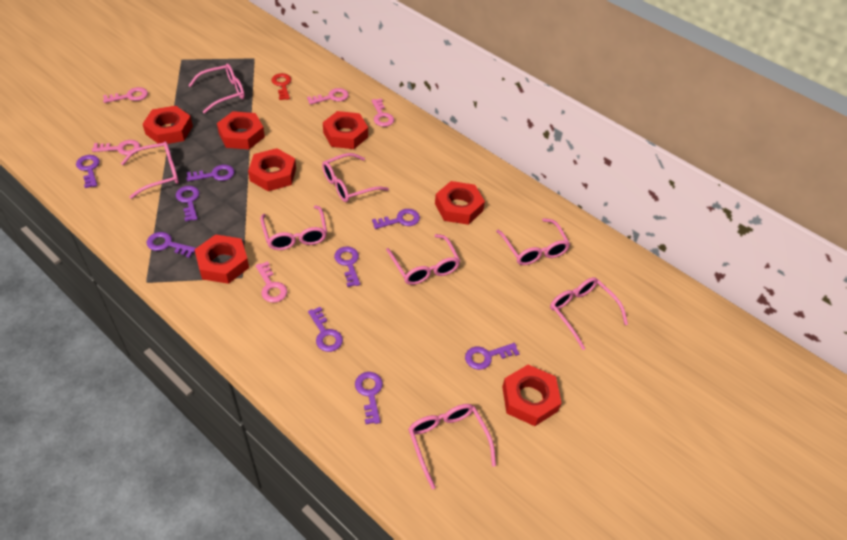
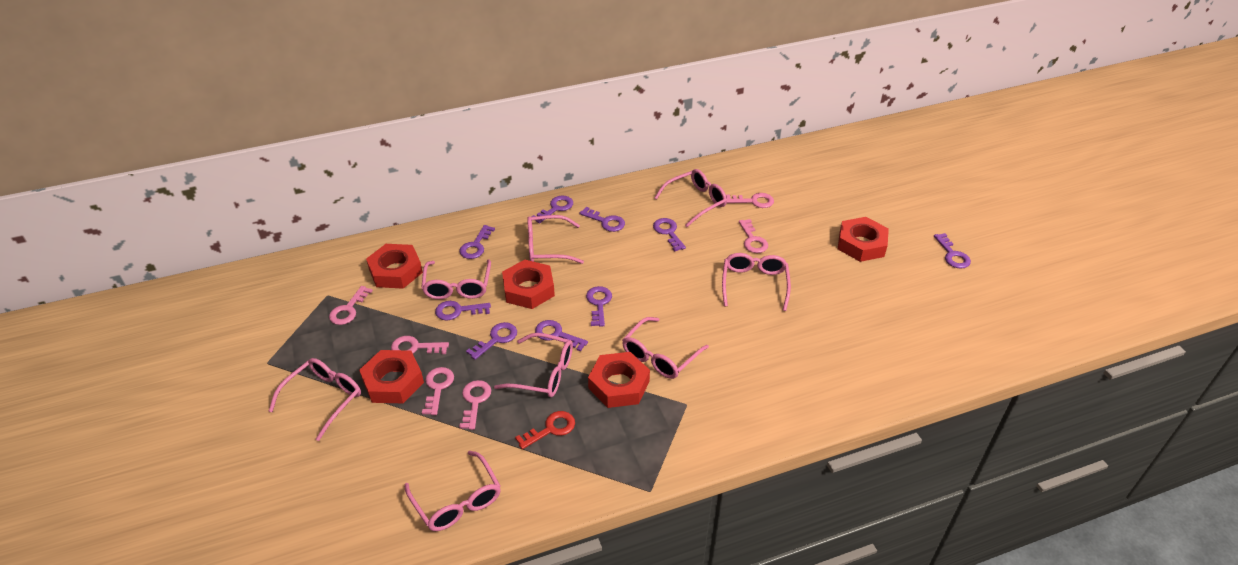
pink key: 5 -> 6
red nut: 7 -> 5

